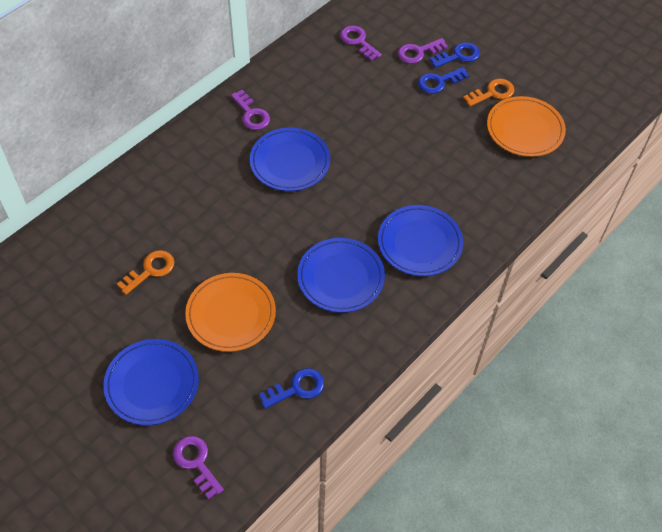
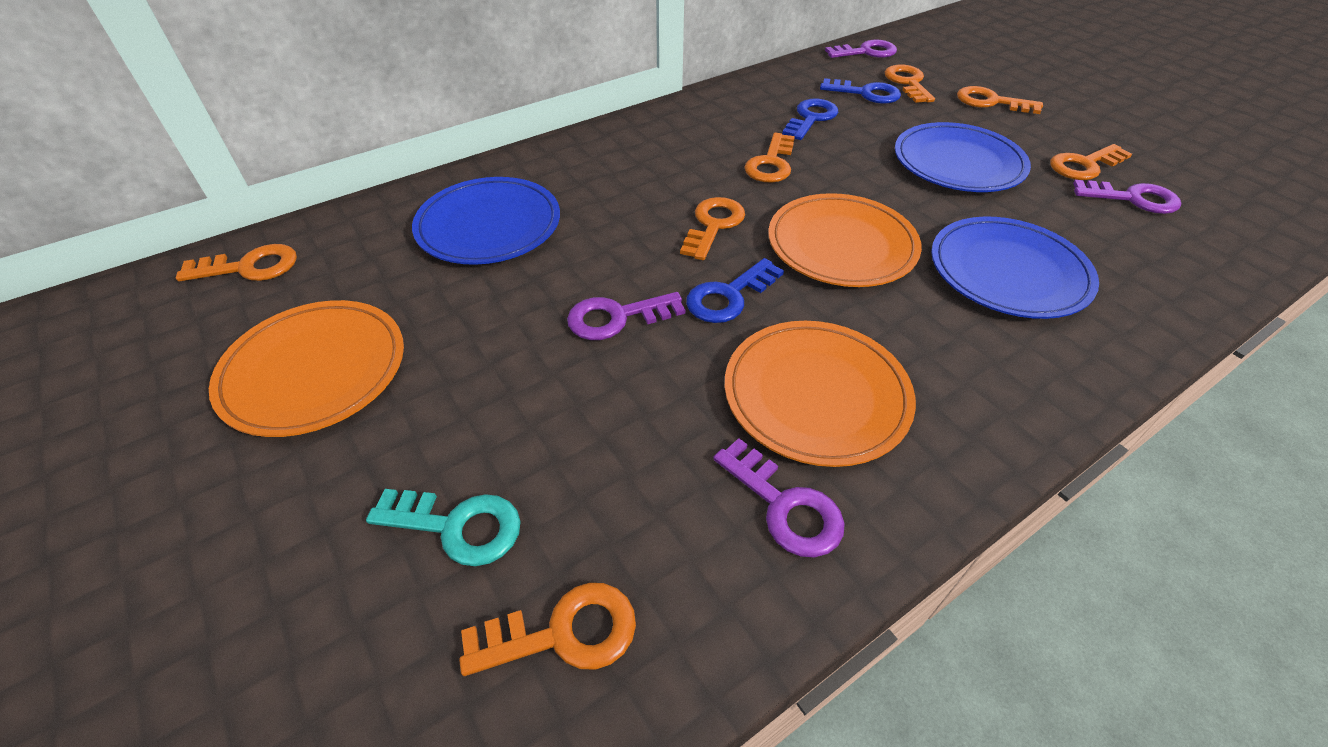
blue plate: 4 -> 3
orange key: 2 -> 7
orange plate: 2 -> 3
turquoise key: 0 -> 1

